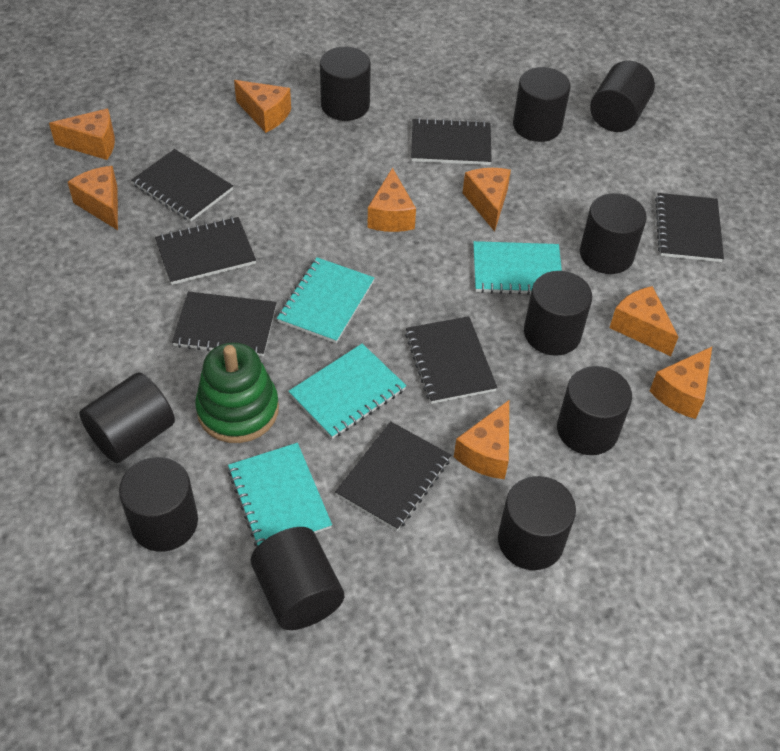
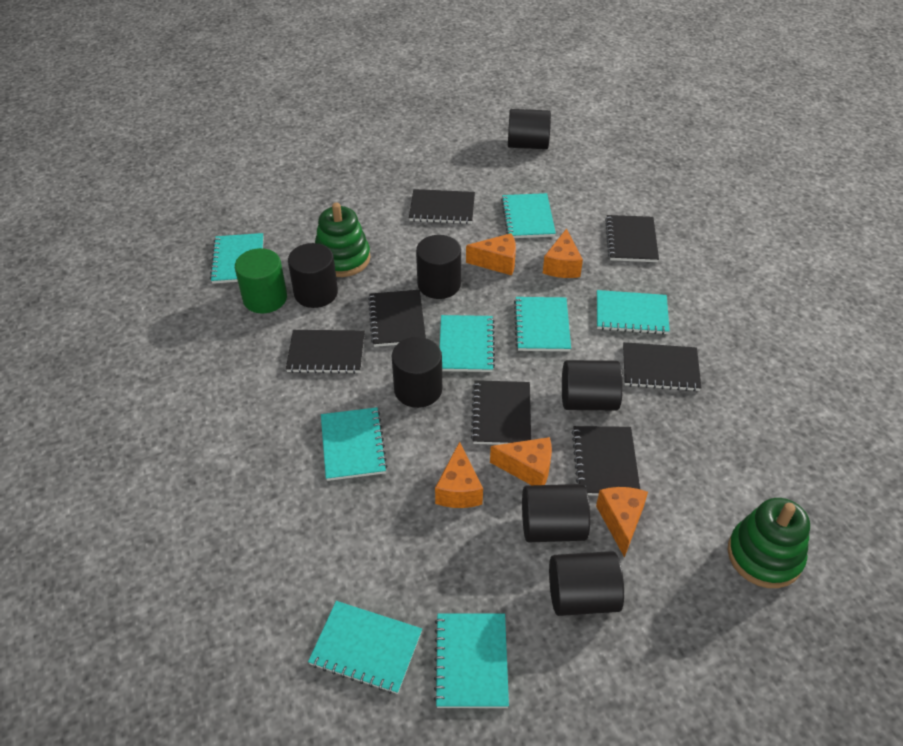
black cylinder: 10 -> 7
green cylinder: 0 -> 1
green stacking toy: 1 -> 2
orange cheese: 8 -> 5
turquoise notebook: 4 -> 8

